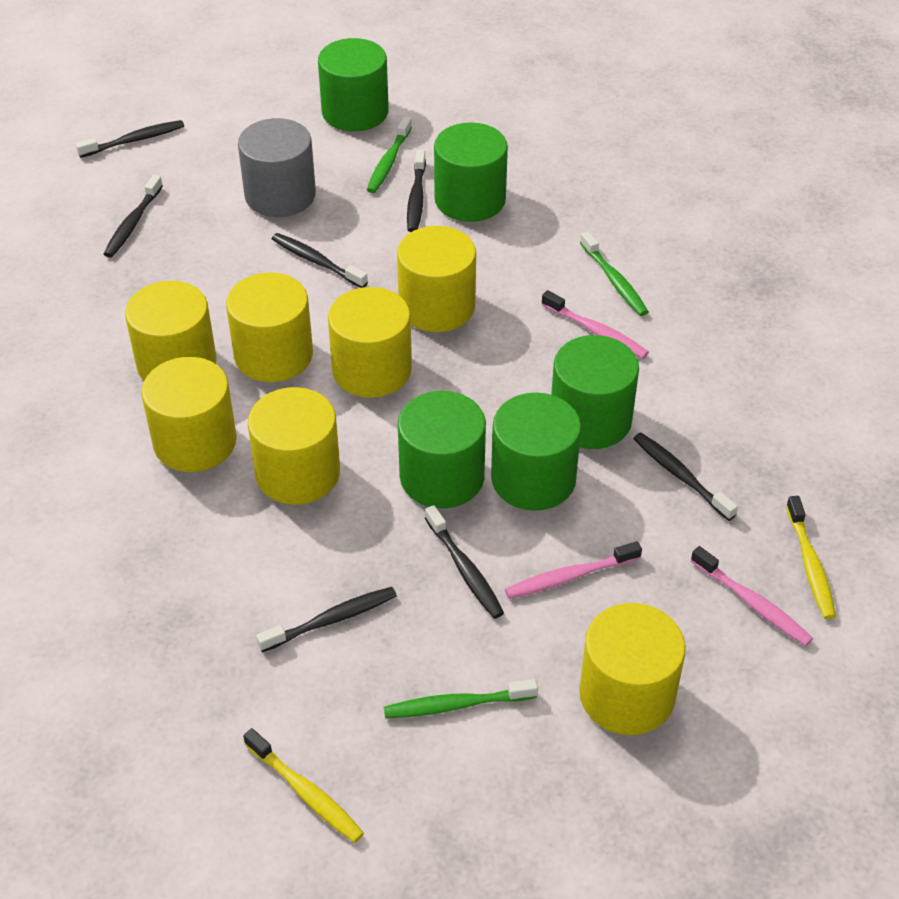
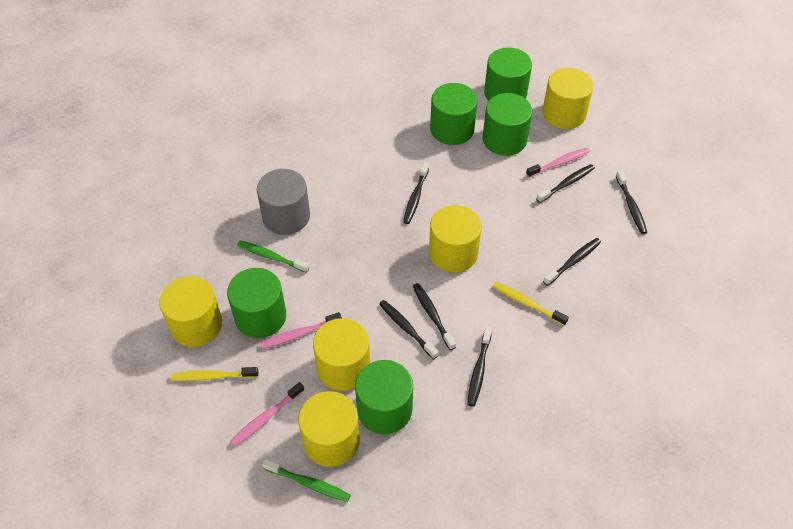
green toothbrush: 3 -> 2
yellow cylinder: 7 -> 5

